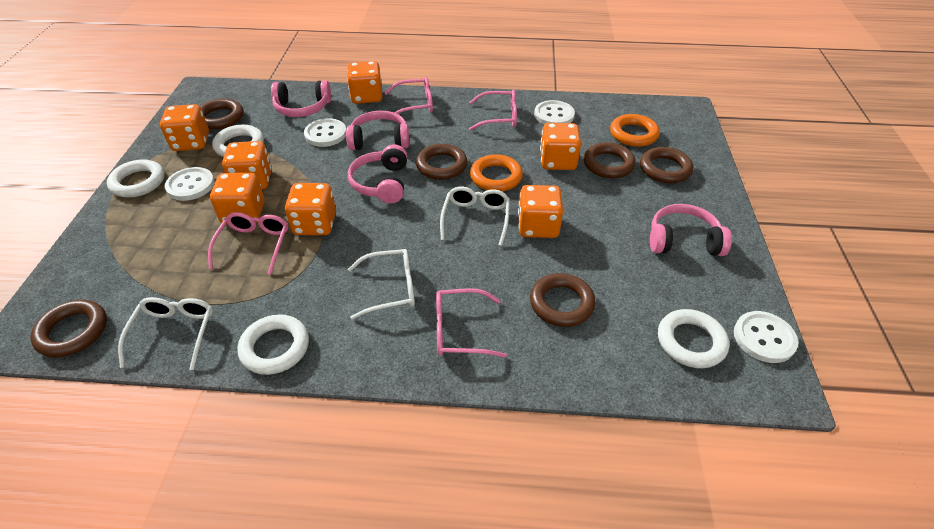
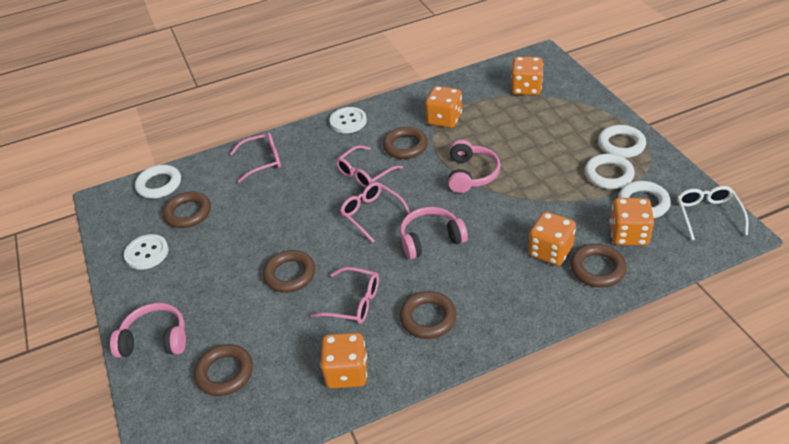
orange dice: 7 -> 5
orange ring: 2 -> 0
pink headphones: 4 -> 3
white button: 4 -> 2
white glasses: 3 -> 1

